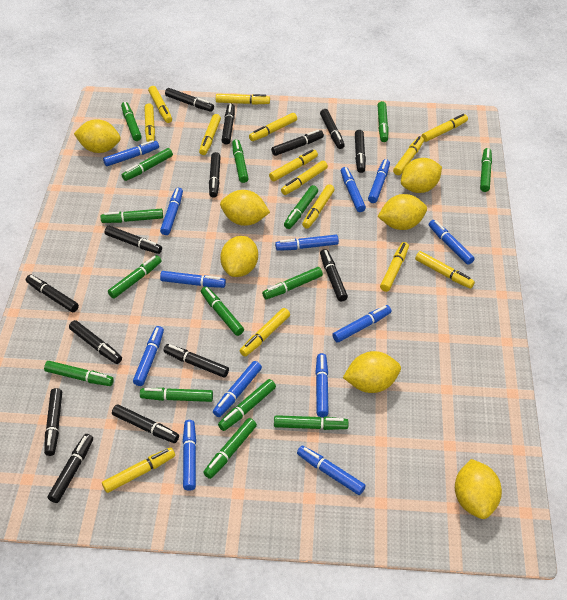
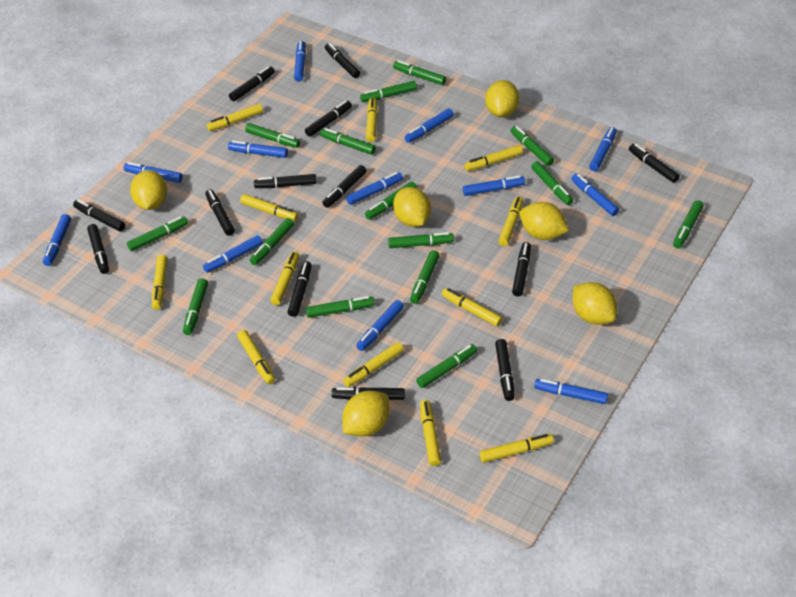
black marker: 14 -> 13
blue marker: 13 -> 12
yellow lemon: 7 -> 6
yellow marker: 14 -> 12

